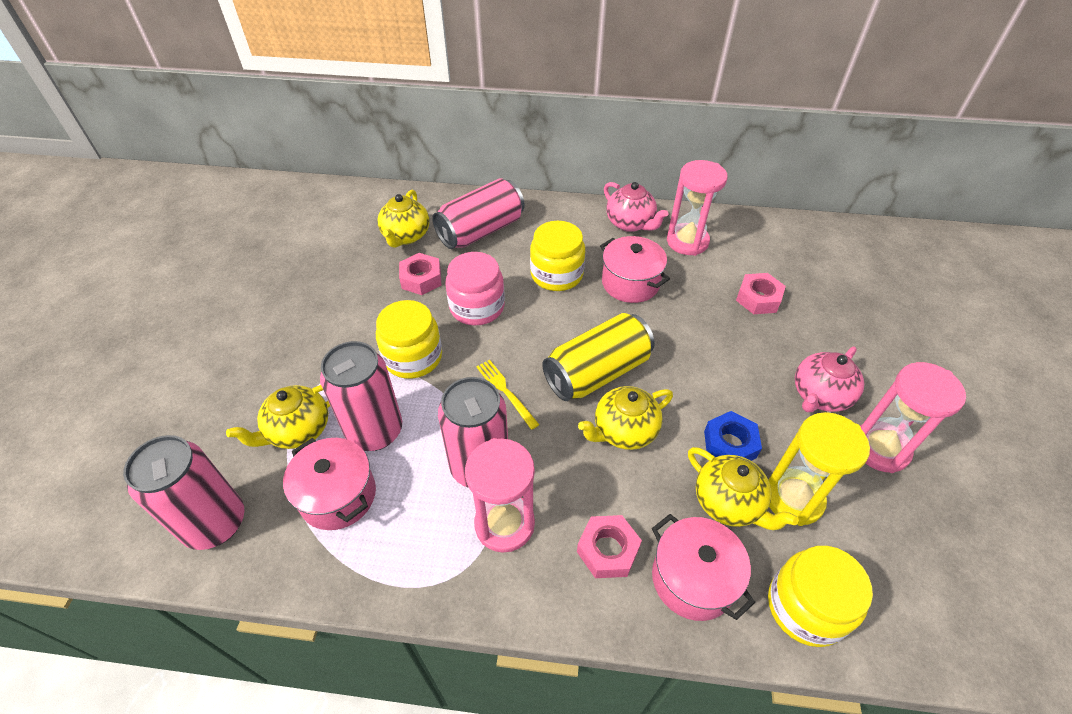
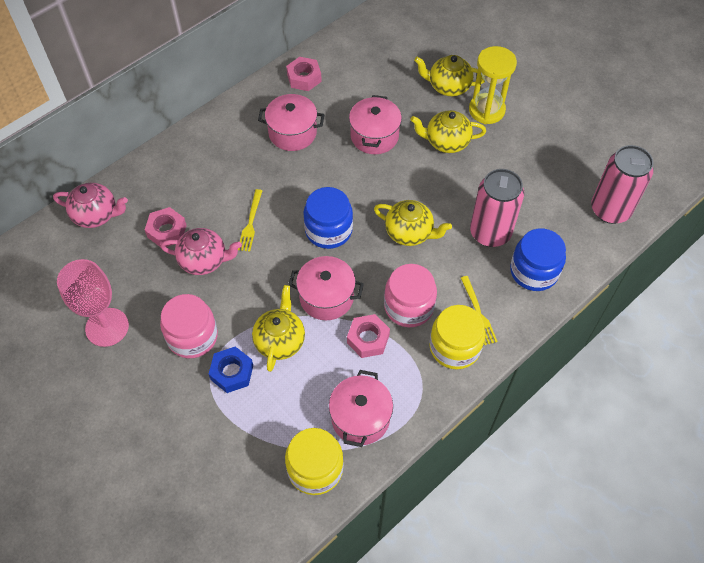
blue jar: 0 -> 2
pink can: 4 -> 2
pink goblet: 0 -> 1
pink hourglass: 3 -> 0
pink jar: 1 -> 2
pink pot: 3 -> 4
yellow can: 1 -> 0
yellow fork: 1 -> 2
yellow jar: 3 -> 2

